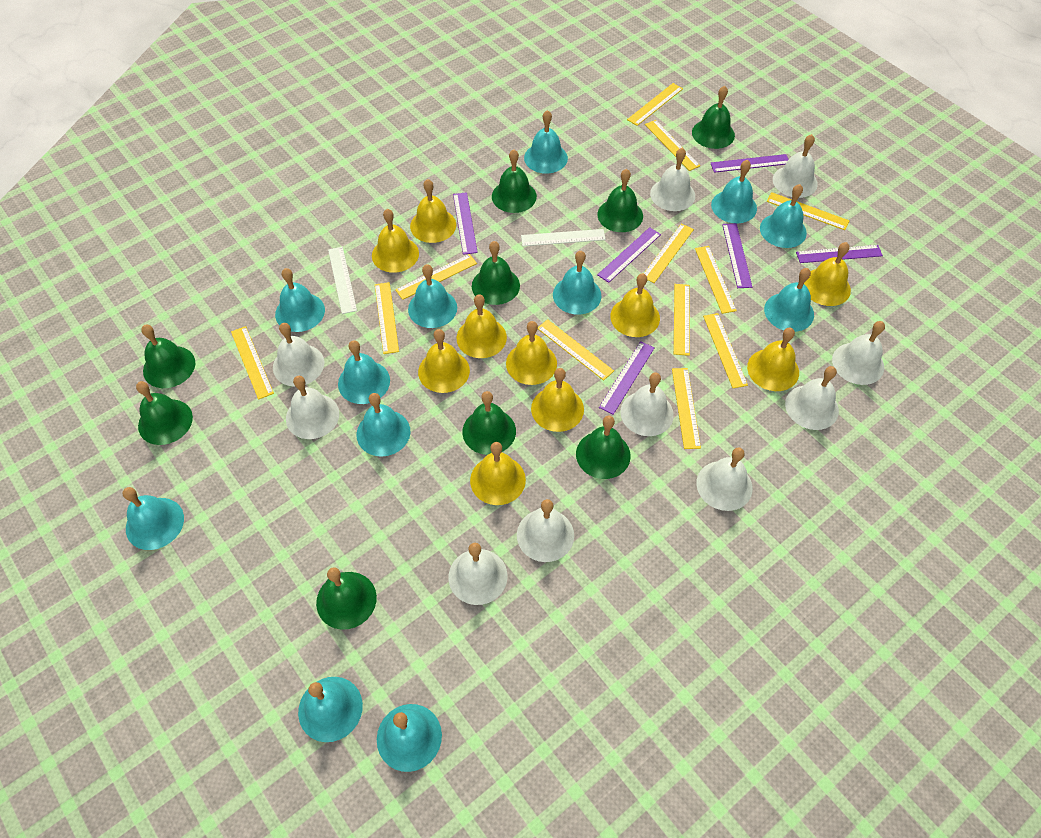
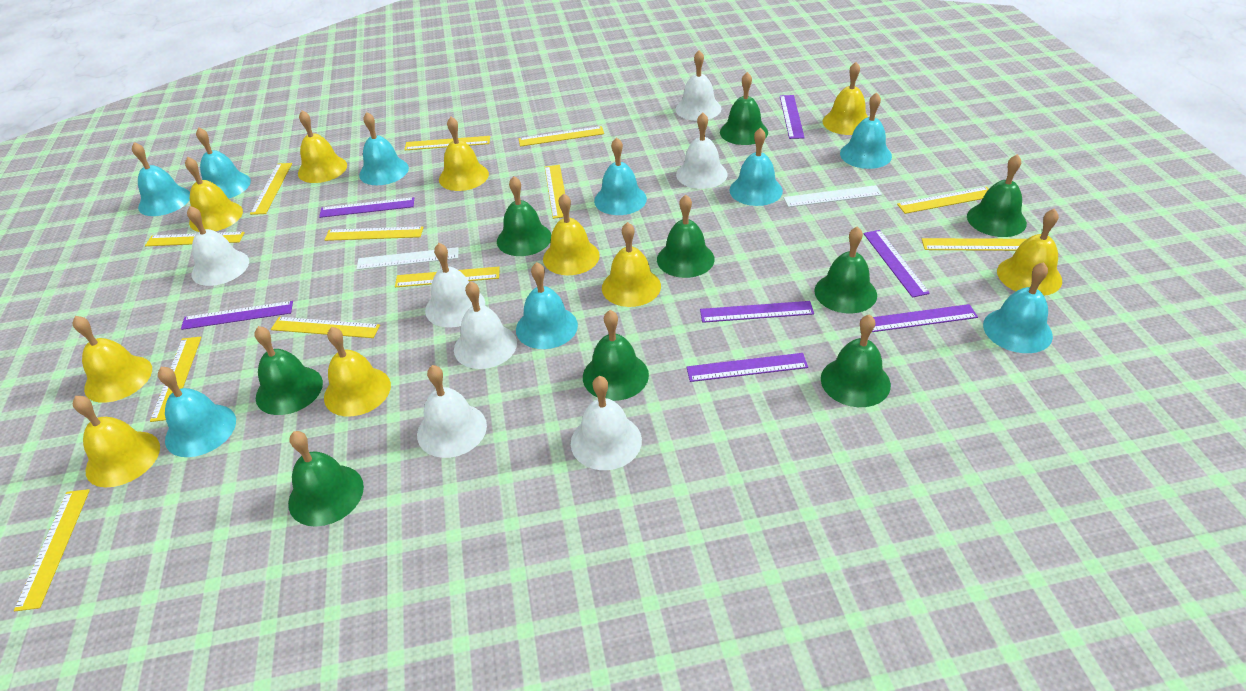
purple ruler: 6 -> 7
turquoise bell: 12 -> 9
white bell: 10 -> 7

